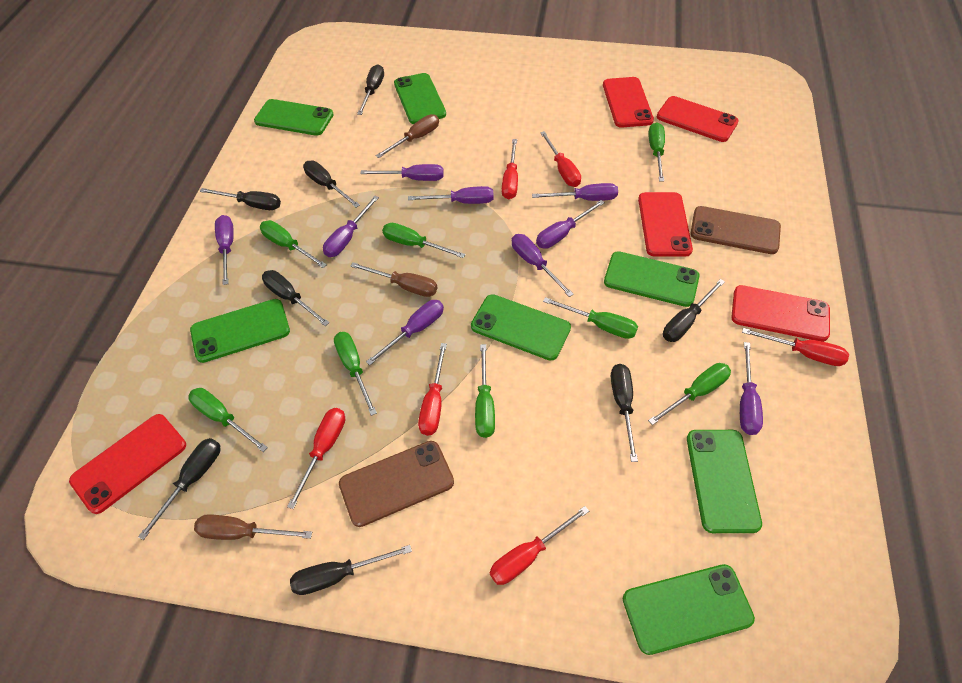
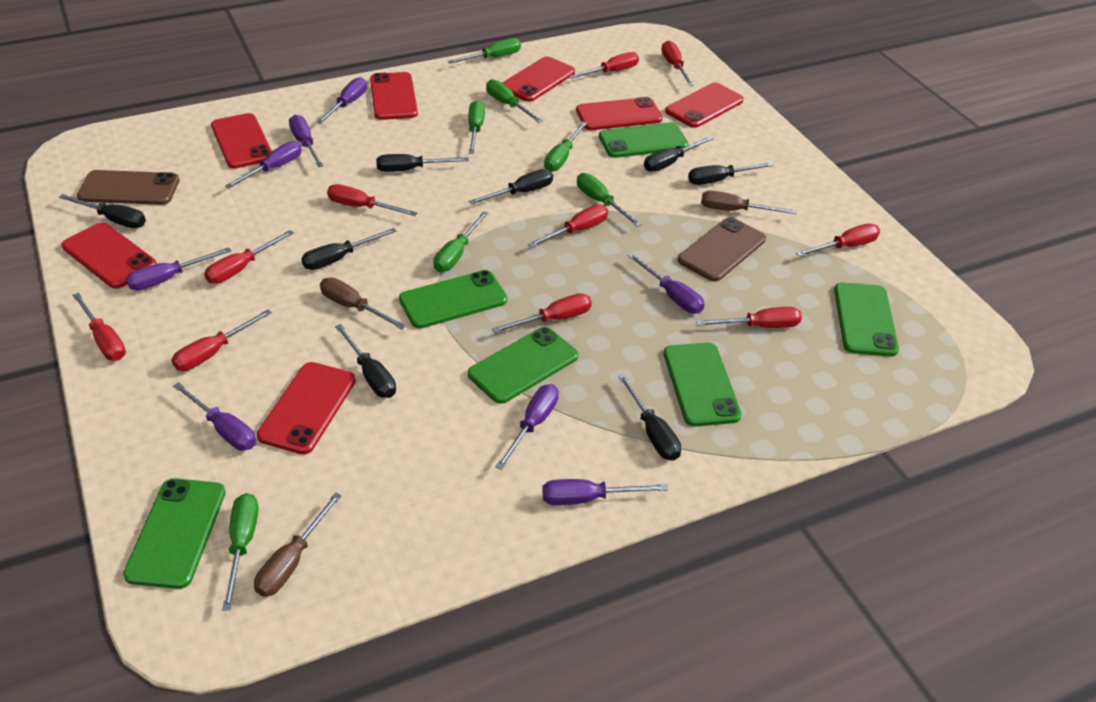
green phone: 7 -> 6
green screwdriver: 8 -> 7
purple screwdriver: 9 -> 8
red phone: 5 -> 7
red screwdriver: 6 -> 10

